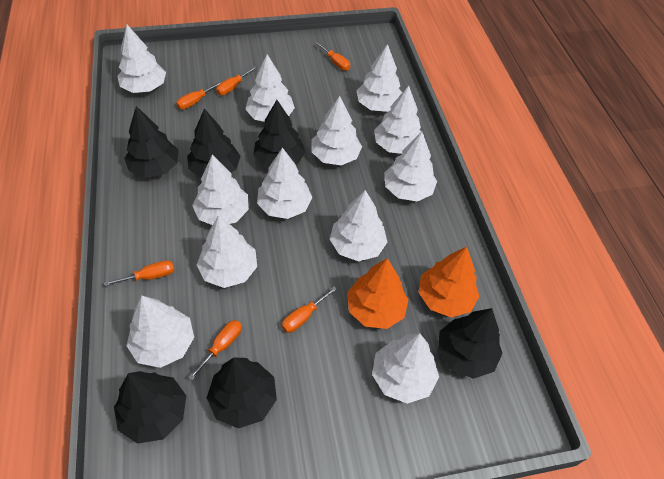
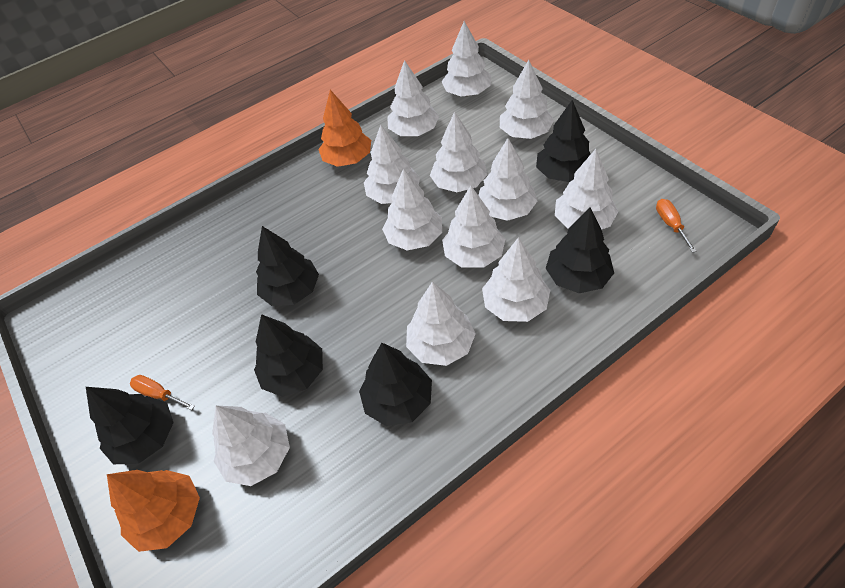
orange screwdriver: 6 -> 2

